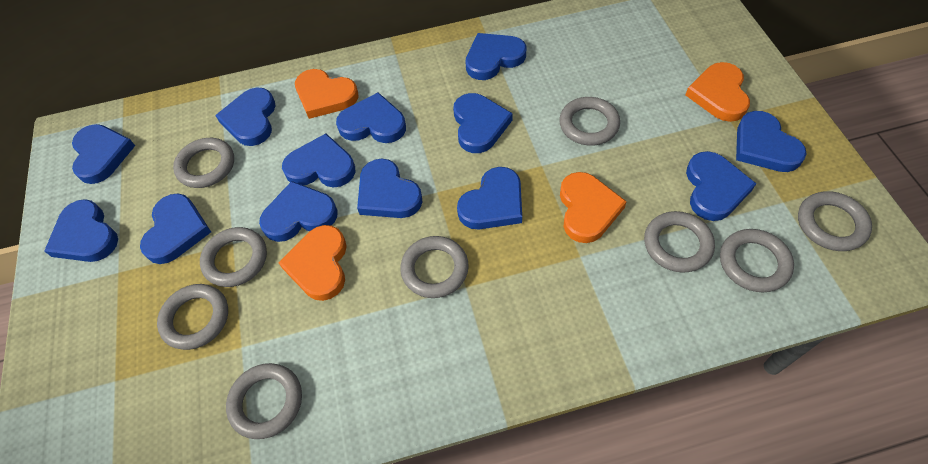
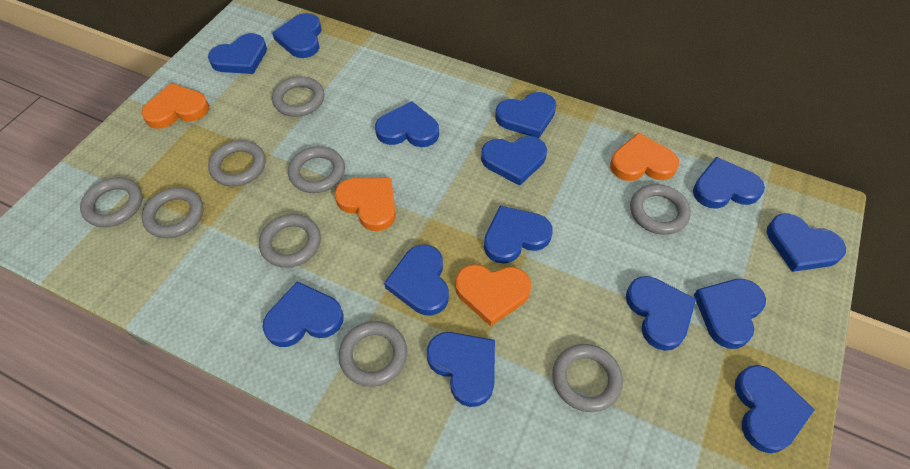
blue heart: 13 -> 14

